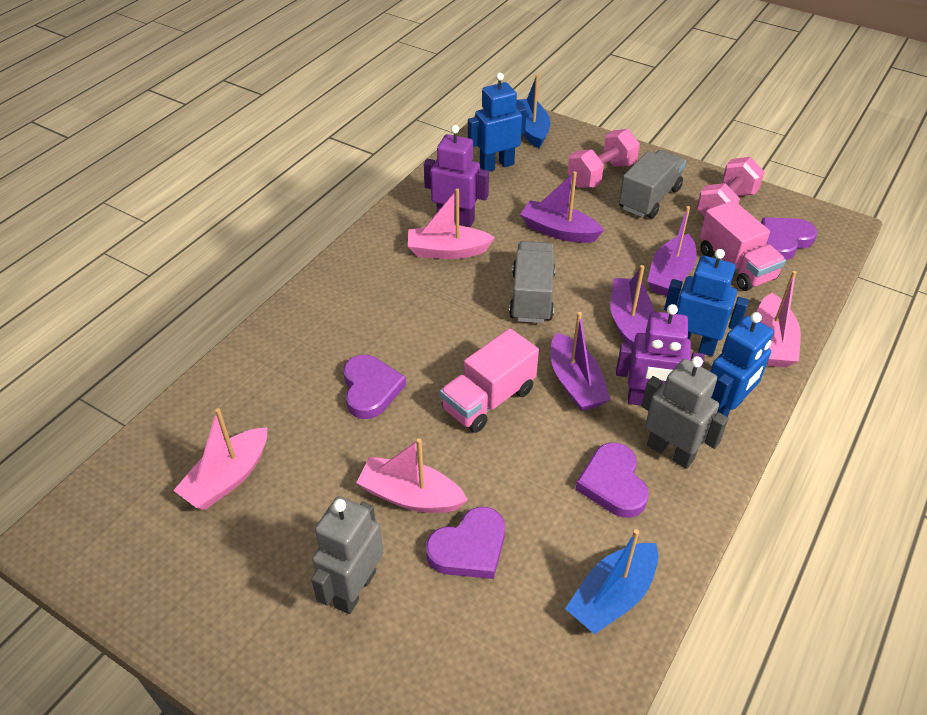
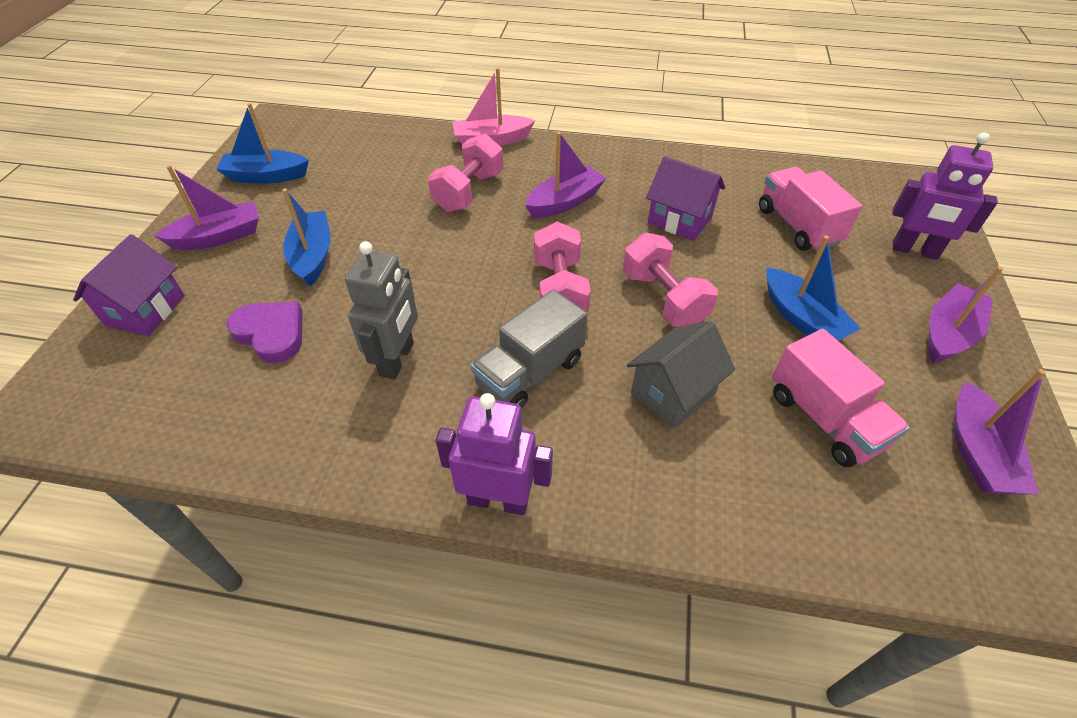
blue boat: 2 -> 3
blue robot: 3 -> 0
grey house: 0 -> 1
grey robot: 2 -> 1
grey truck: 2 -> 1
pink boat: 4 -> 1
pink dumbbell: 2 -> 3
purple heart: 4 -> 1
purple house: 0 -> 2

